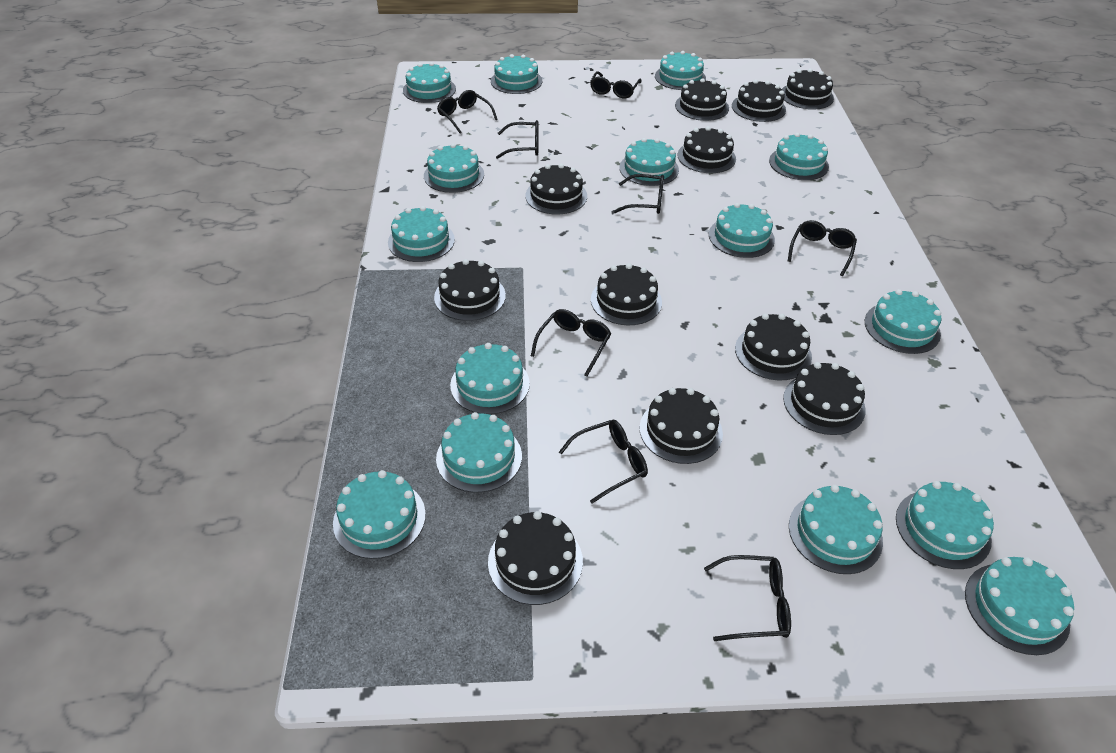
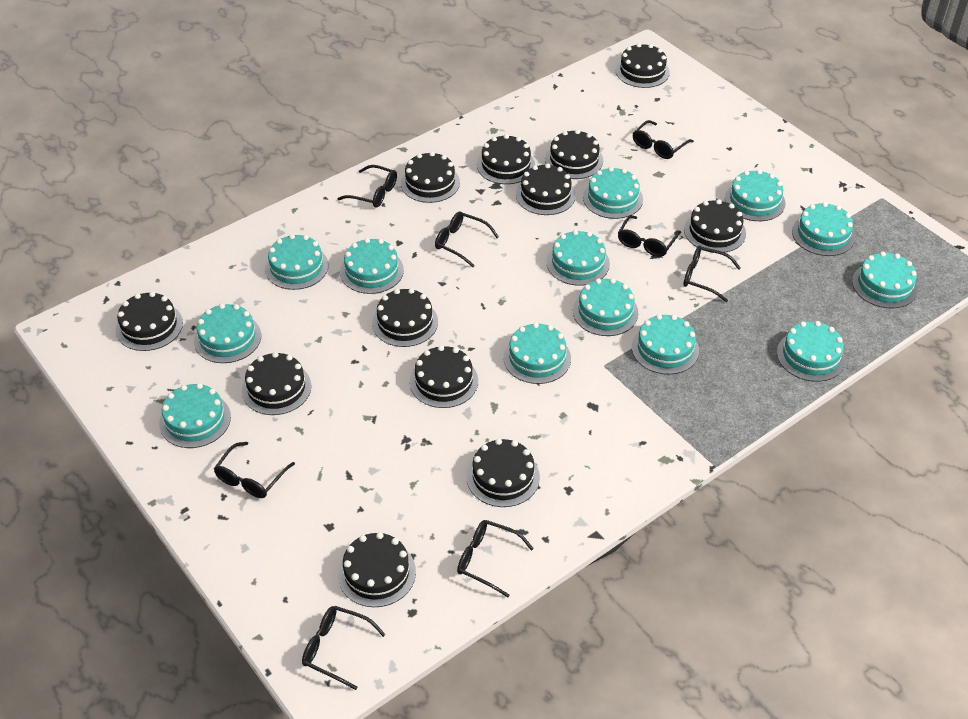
black cake: 11 -> 12
turquoise cake: 15 -> 13

